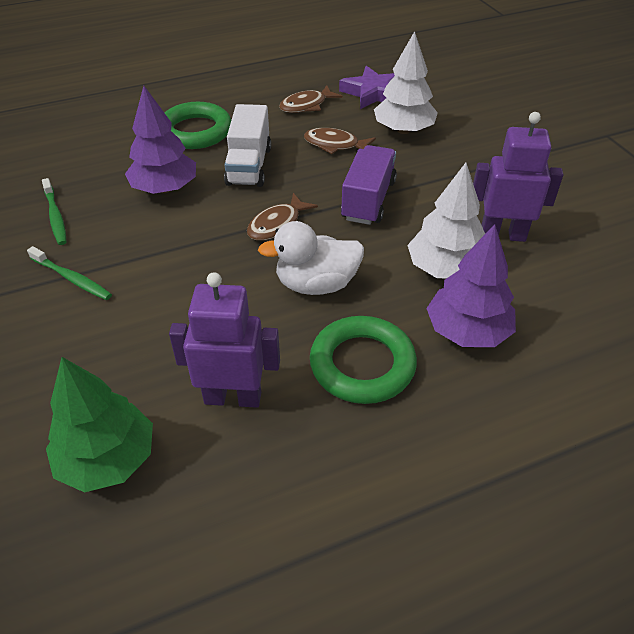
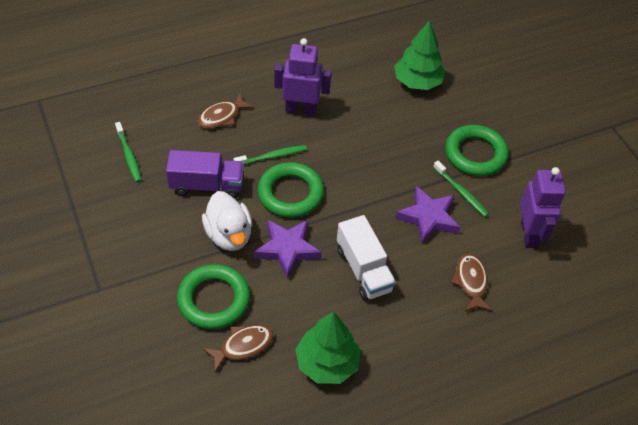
green ring: 2 -> 3
green toothbrush: 2 -> 3
green tree: 1 -> 2
purple star: 1 -> 2
purple tree: 2 -> 0
white tree: 2 -> 0

